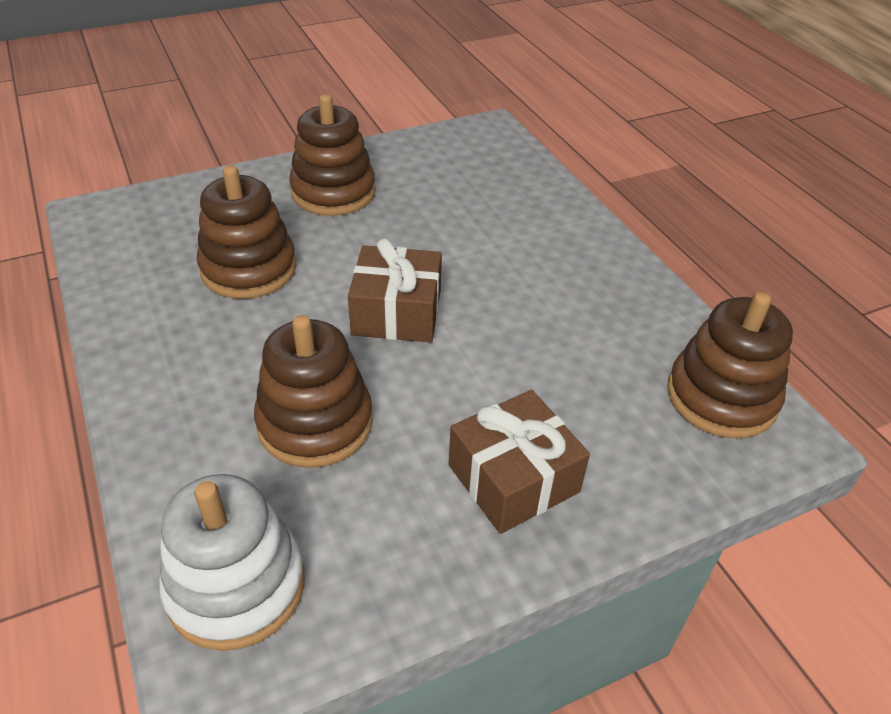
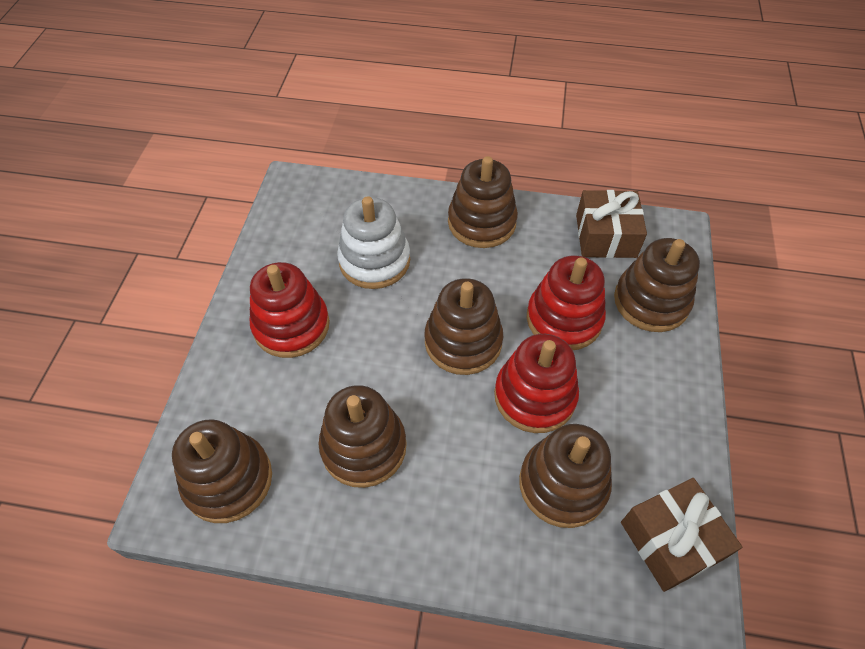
brown stacking toy: 4 -> 6
red stacking toy: 0 -> 3

